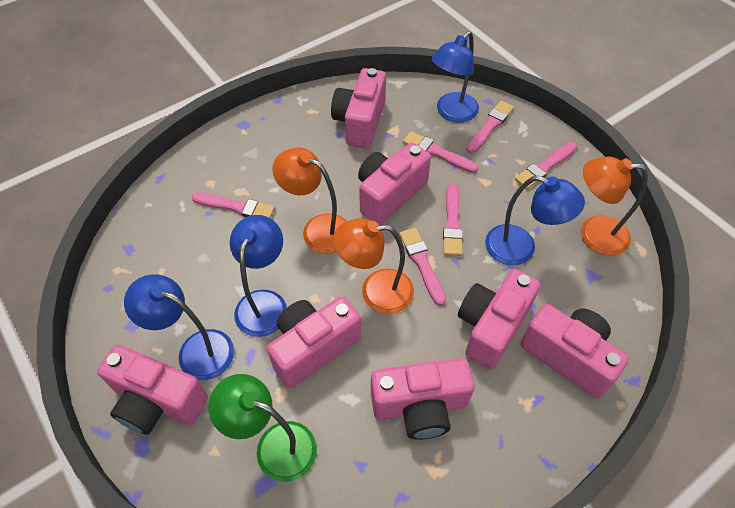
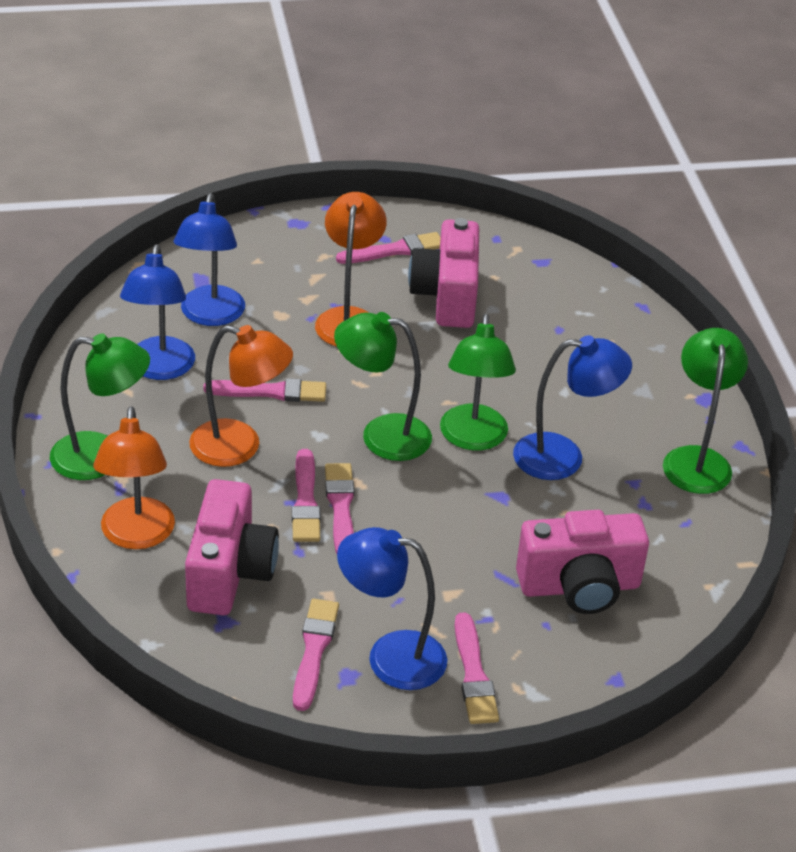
green lamp: 1 -> 4
pink camera: 7 -> 3

